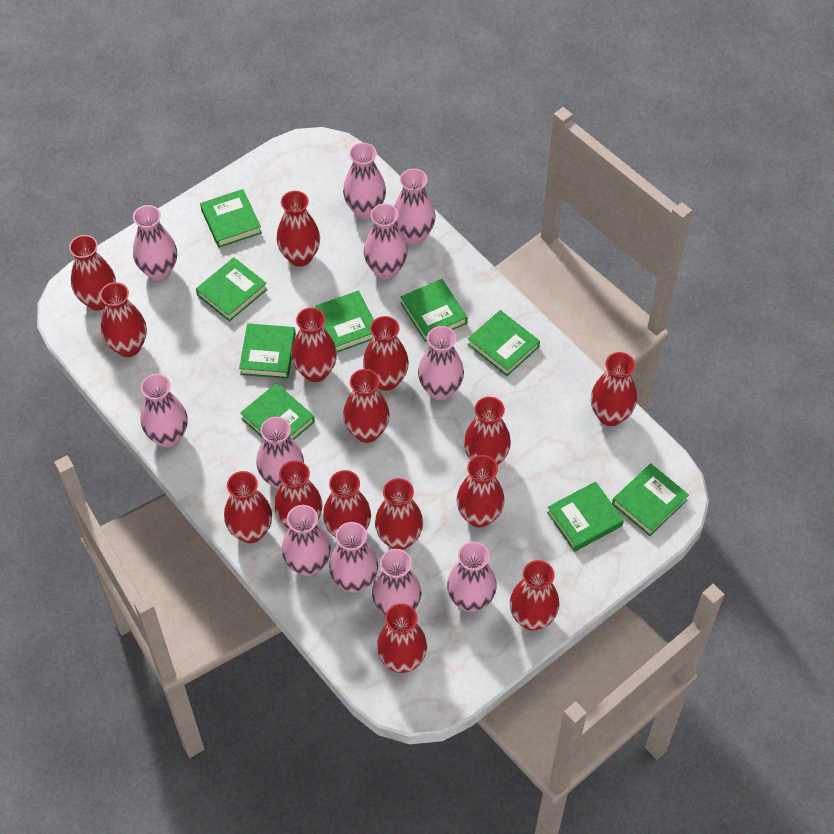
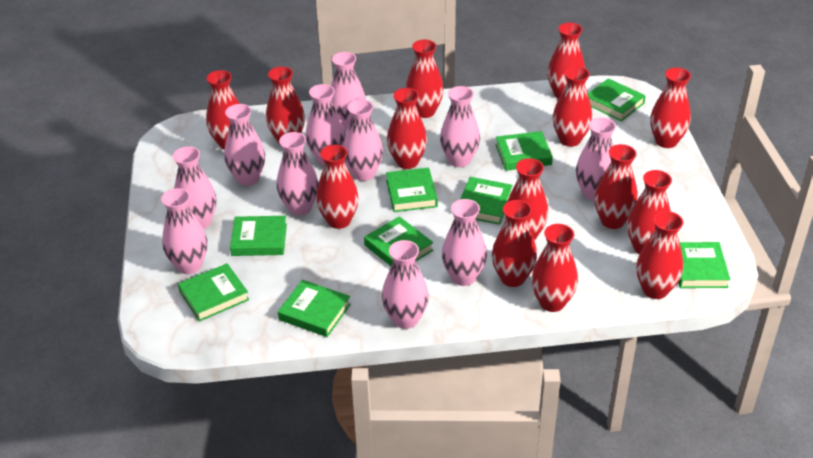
red vase: 15 -> 14

